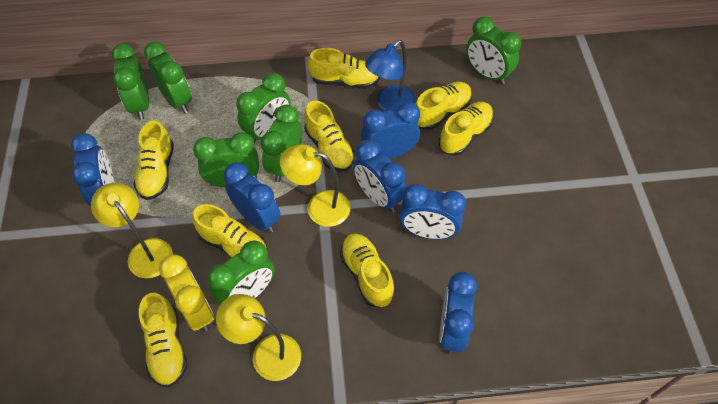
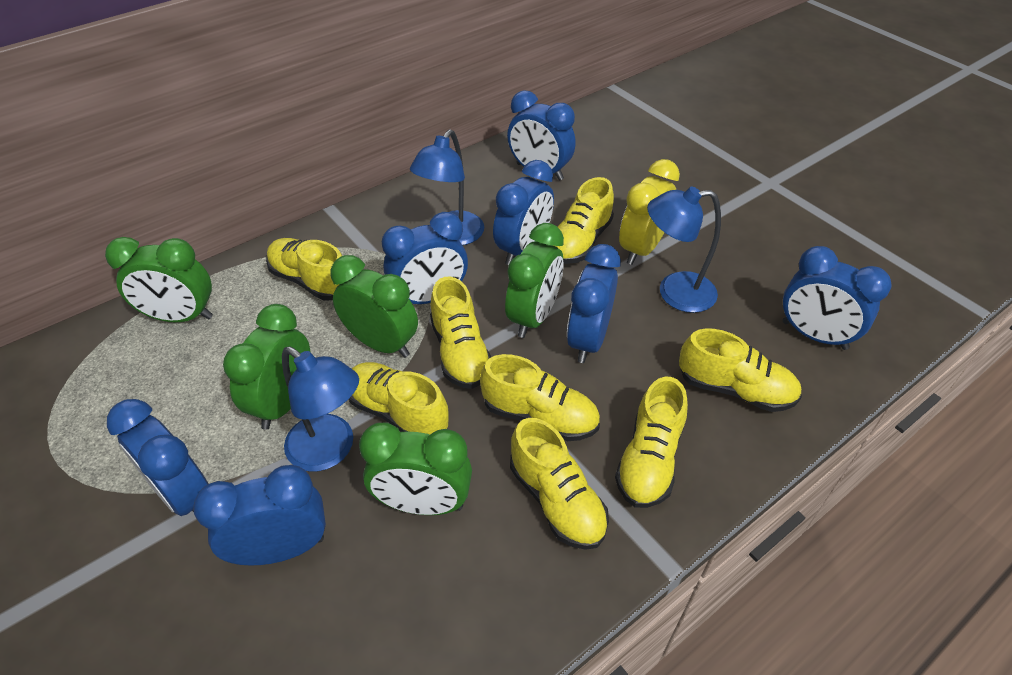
blue clock: 6 -> 7
blue lamp: 1 -> 3
green clock: 7 -> 5
yellow lamp: 3 -> 0

